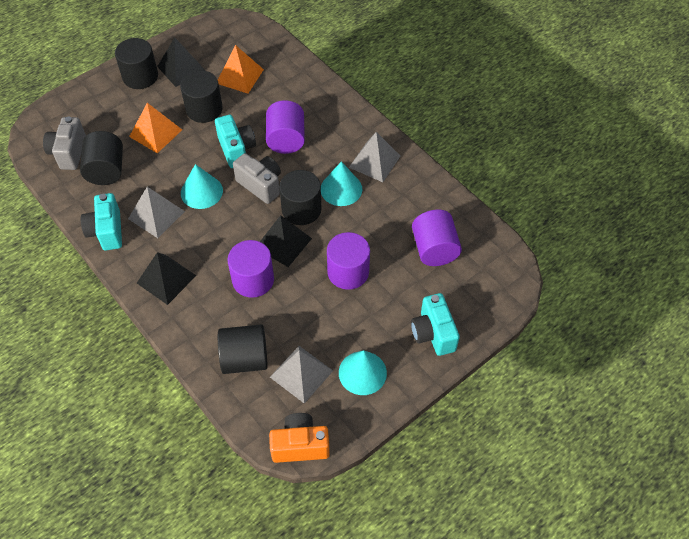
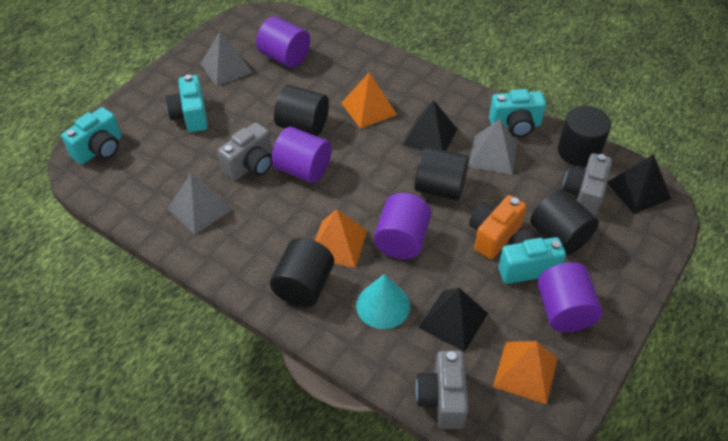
grey camera: 2 -> 3
orange pyramid: 2 -> 3
turquoise camera: 3 -> 4
turquoise cone: 3 -> 1

